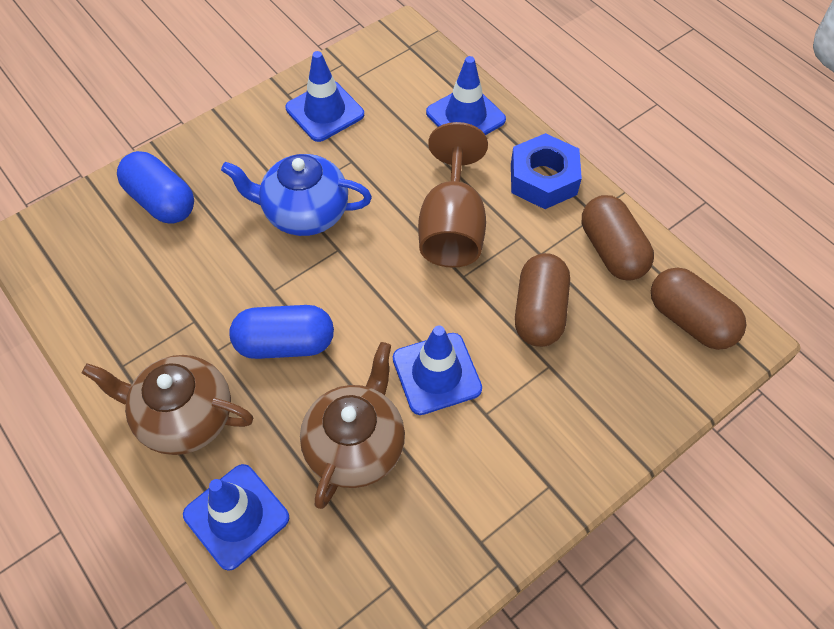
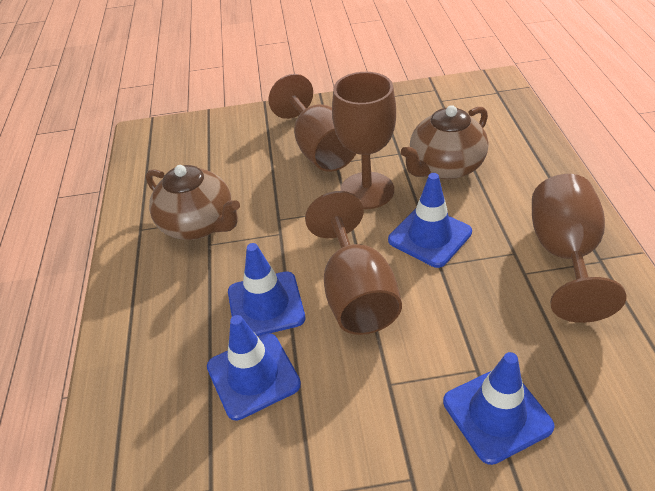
blue capsule: 2 -> 0
blue nut: 1 -> 0
blue teapot: 1 -> 0
brown capsule: 3 -> 0
brown goblet: 1 -> 4

